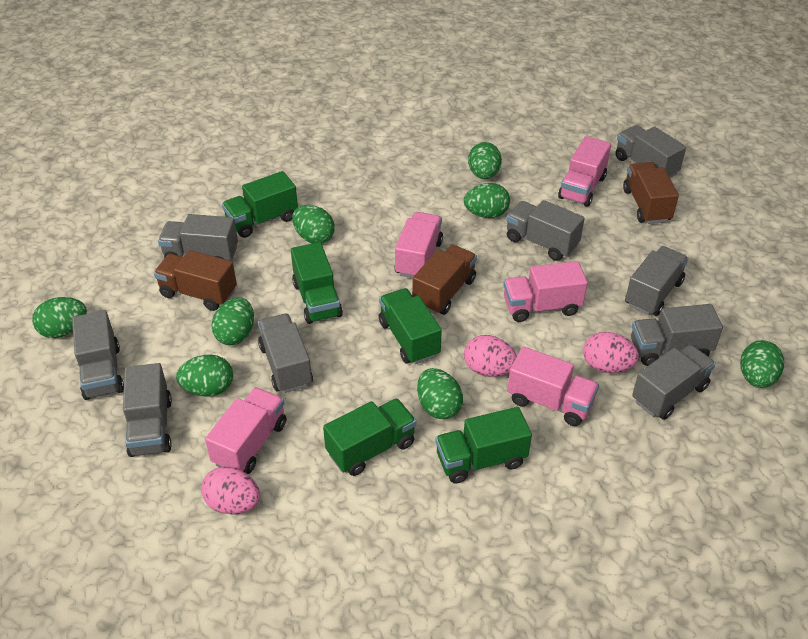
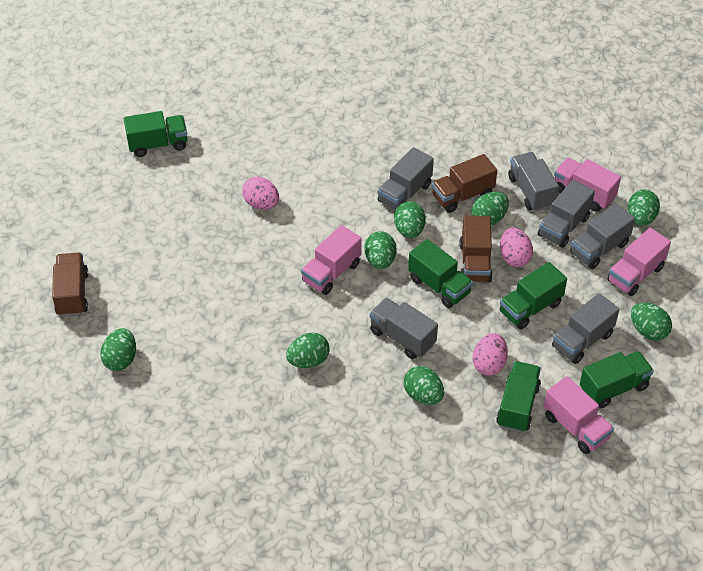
grey truck: 9 -> 6
pink truck: 5 -> 4

